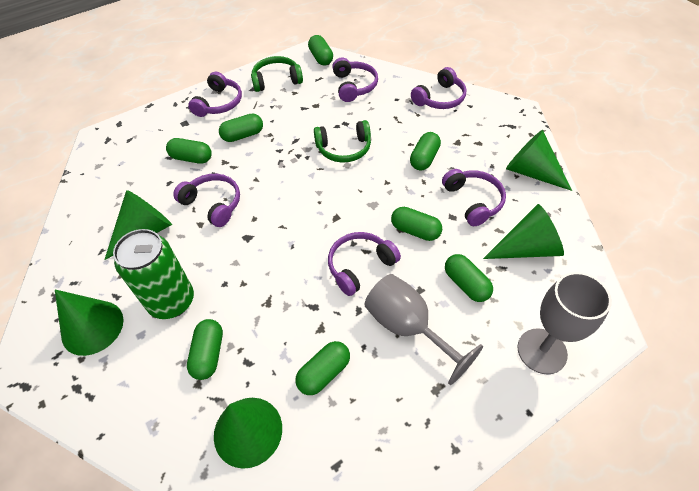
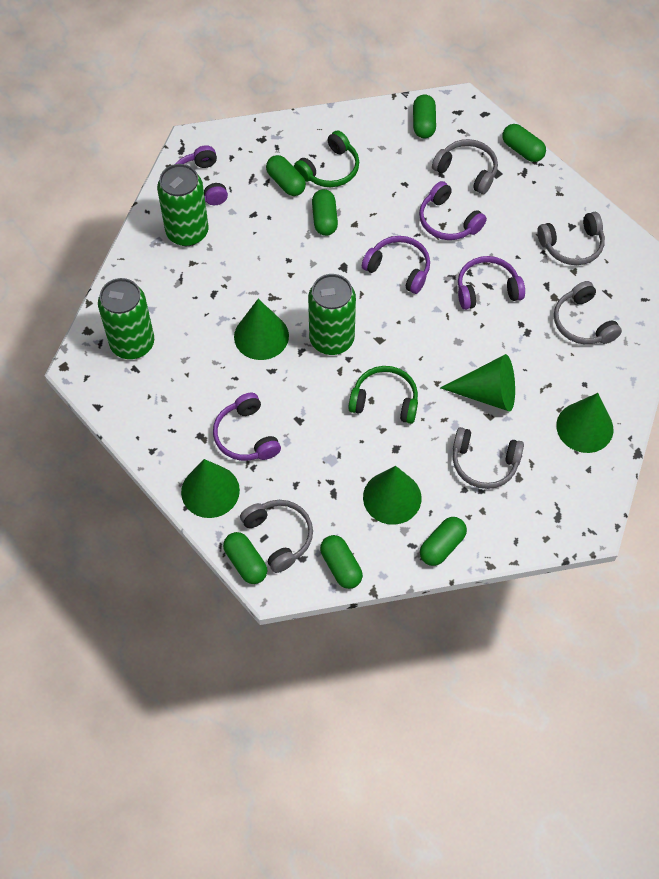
green can: 1 -> 3
green capsule: 8 -> 7
grey goblet: 2 -> 0
grey headphones: 0 -> 5
purple headphones: 6 -> 5

